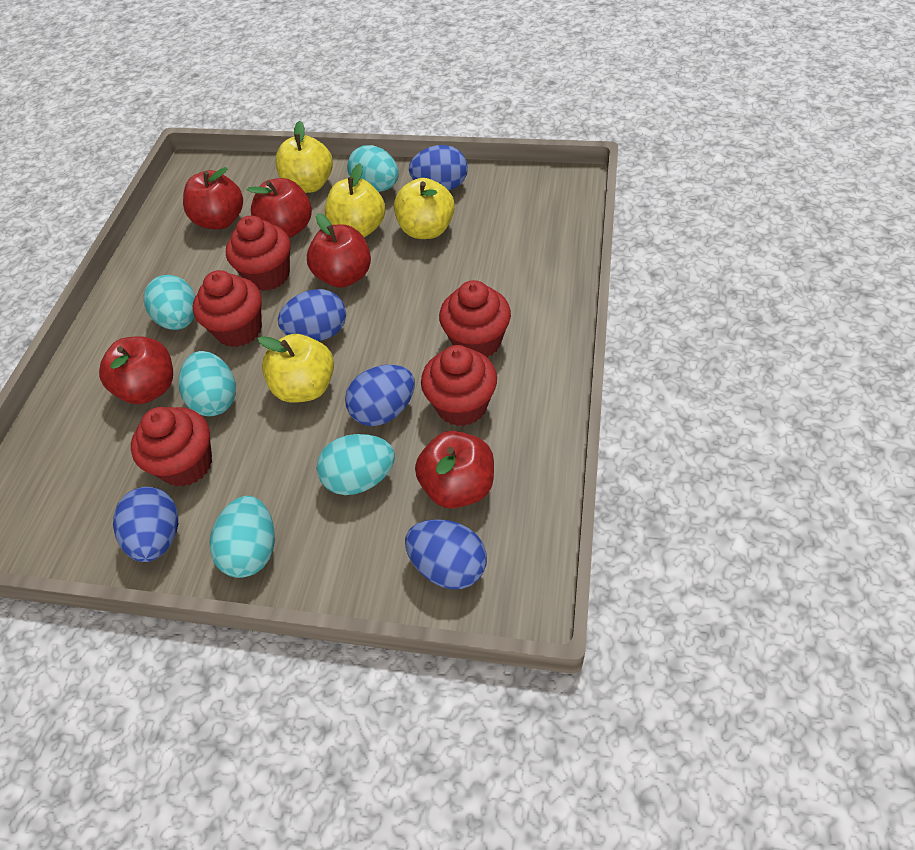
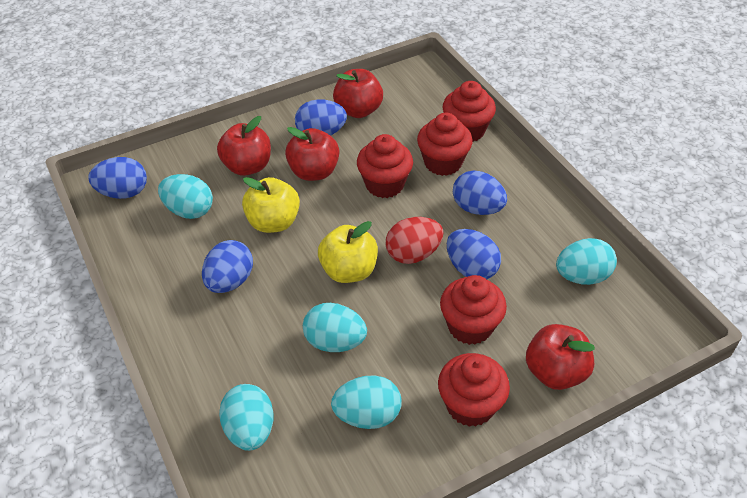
red apple: 5 -> 4
red egg: 0 -> 1
yellow apple: 4 -> 2

